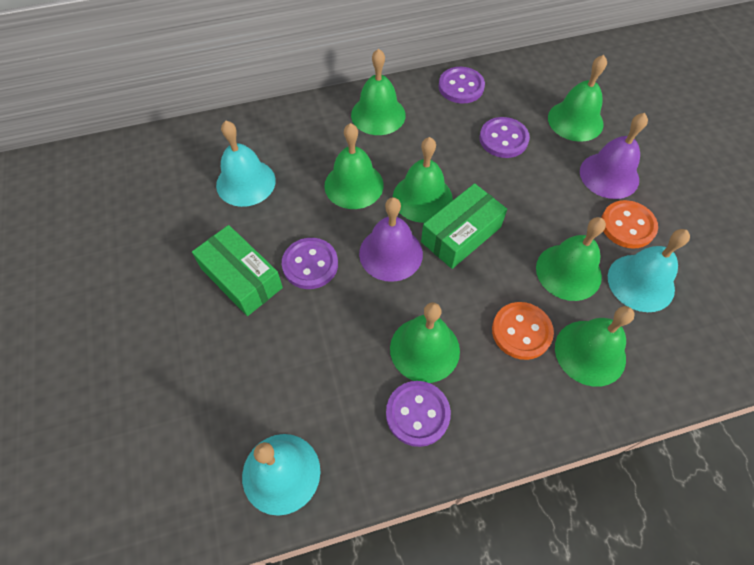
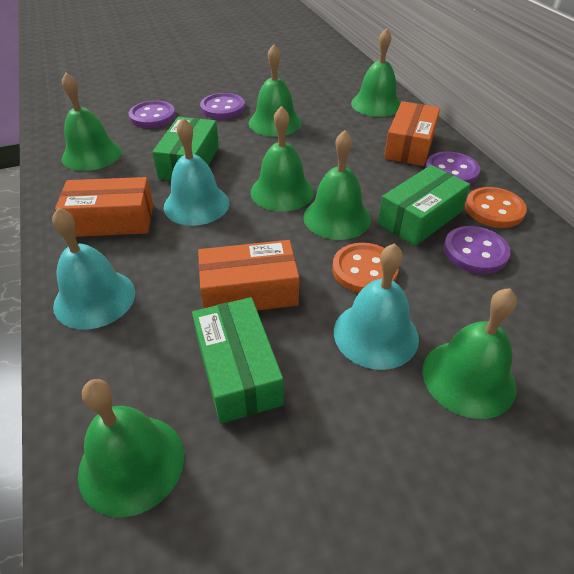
green box: 2 -> 3
orange box: 0 -> 3
purple bell: 2 -> 0

